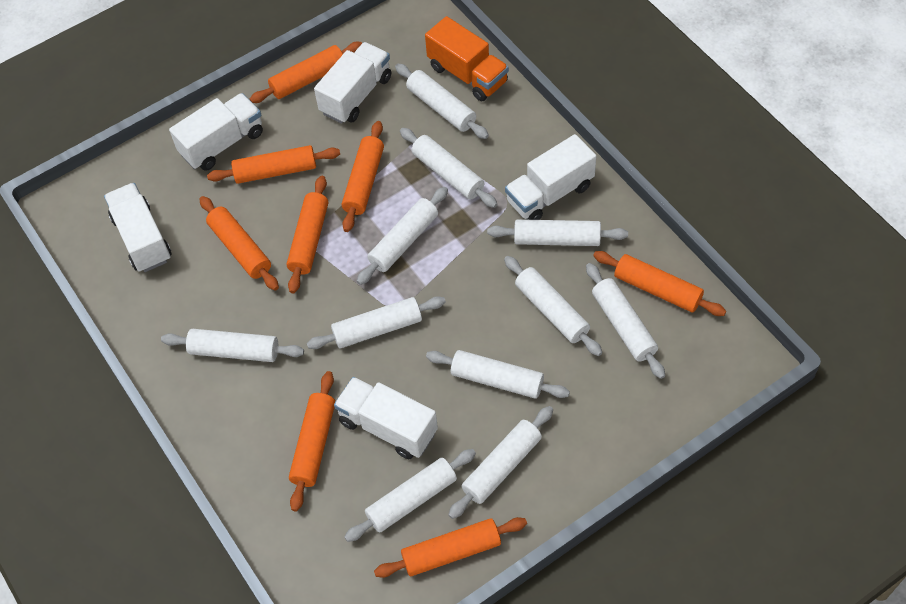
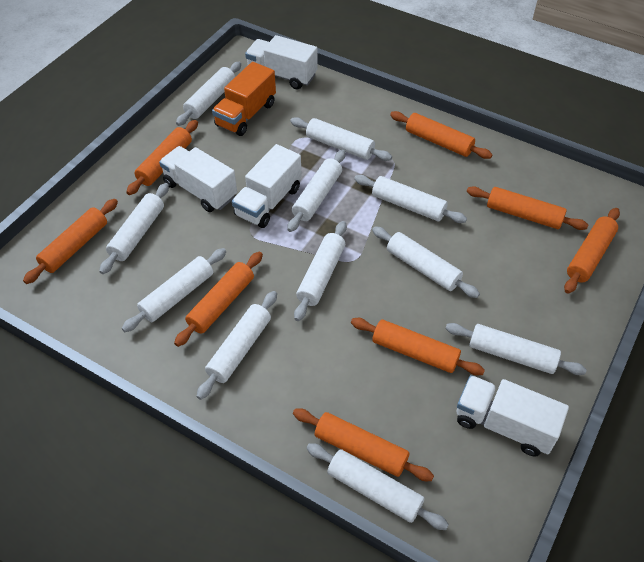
white truck: 5 -> 4

